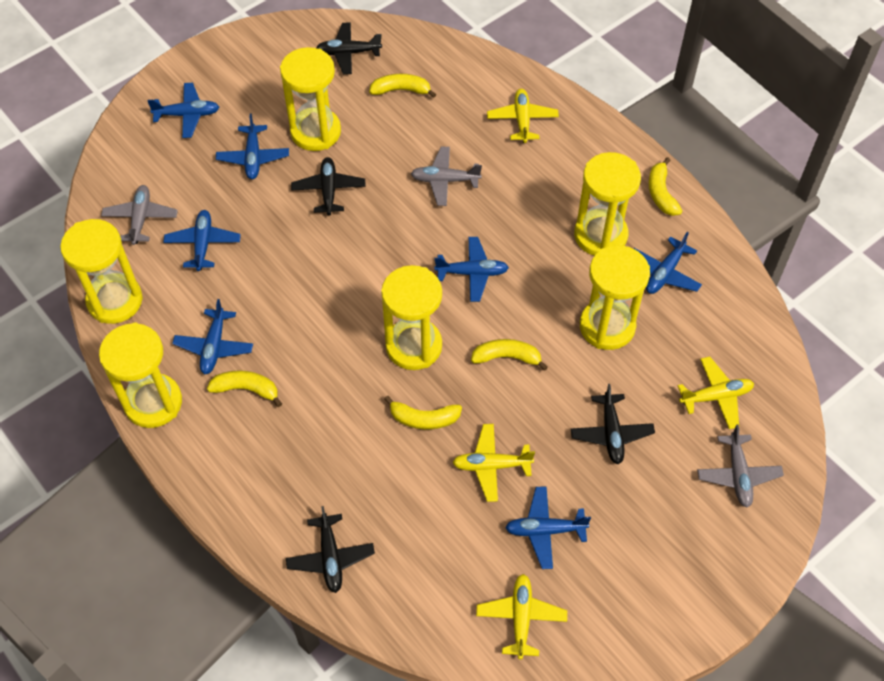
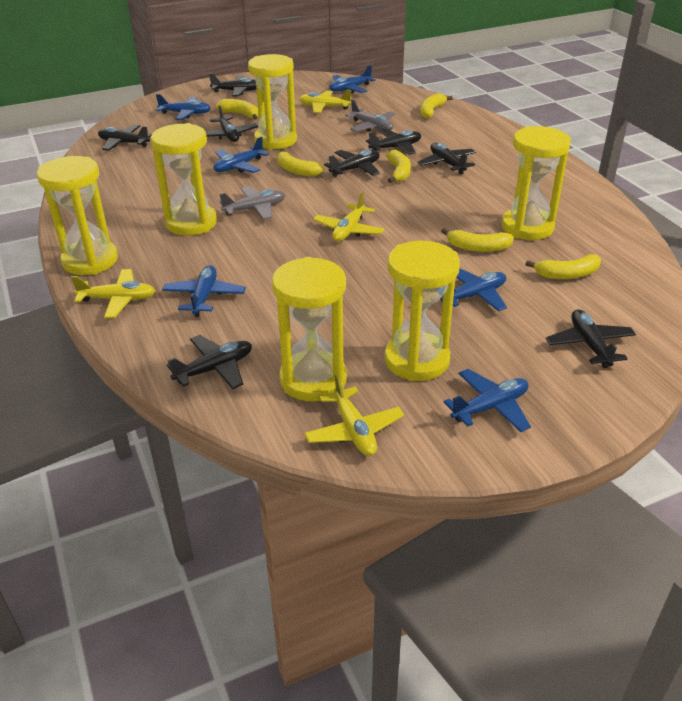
black plane: 4 -> 8
blue plane: 7 -> 6
grey plane: 3 -> 2
yellow banana: 5 -> 6

